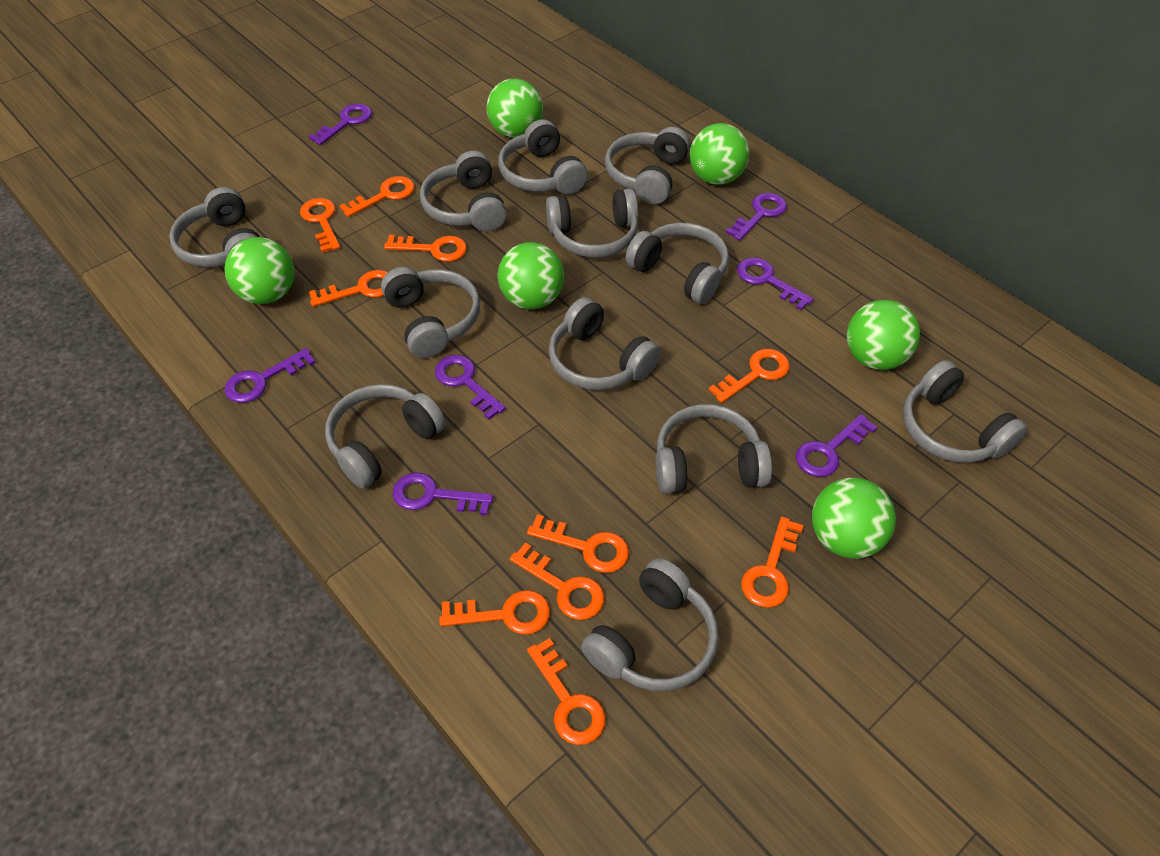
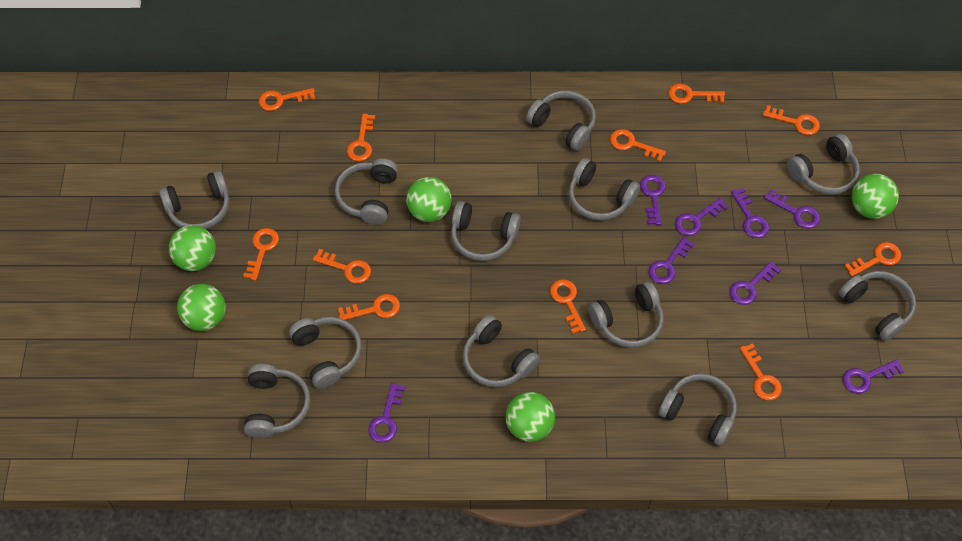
green ball: 6 -> 5
orange key: 10 -> 11
purple key: 7 -> 8

